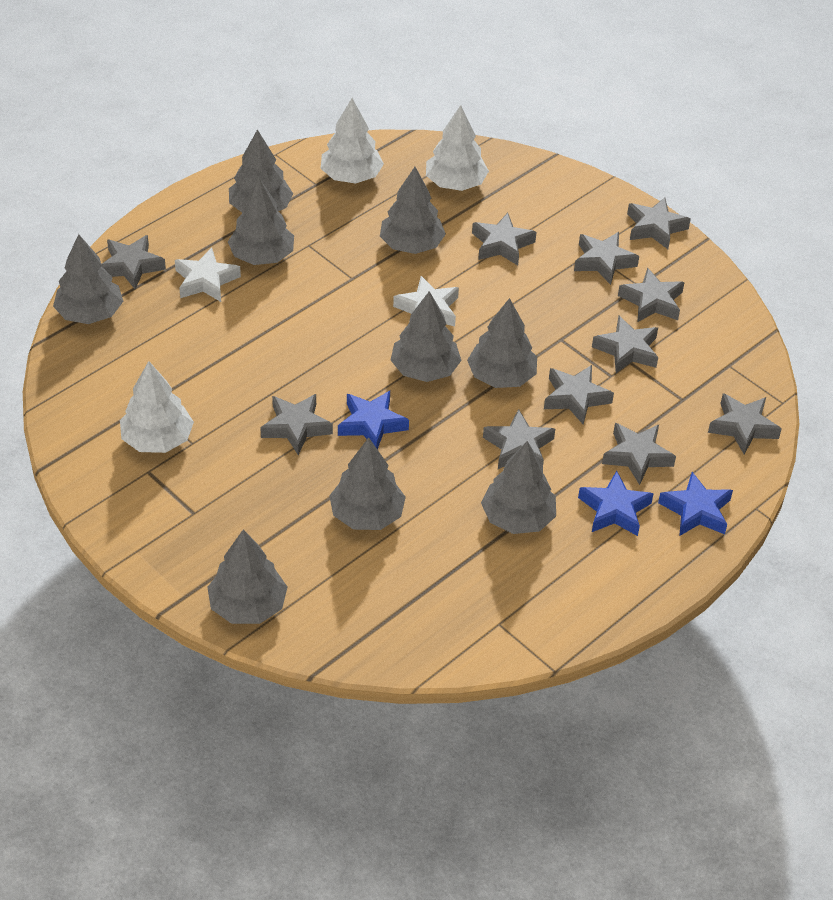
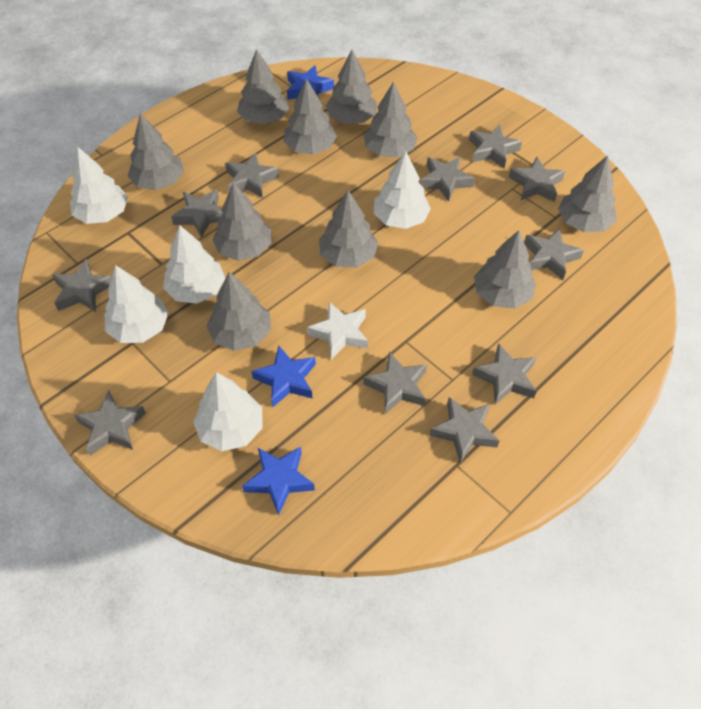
grey tree: 9 -> 10
white star: 2 -> 1
white tree: 3 -> 5

